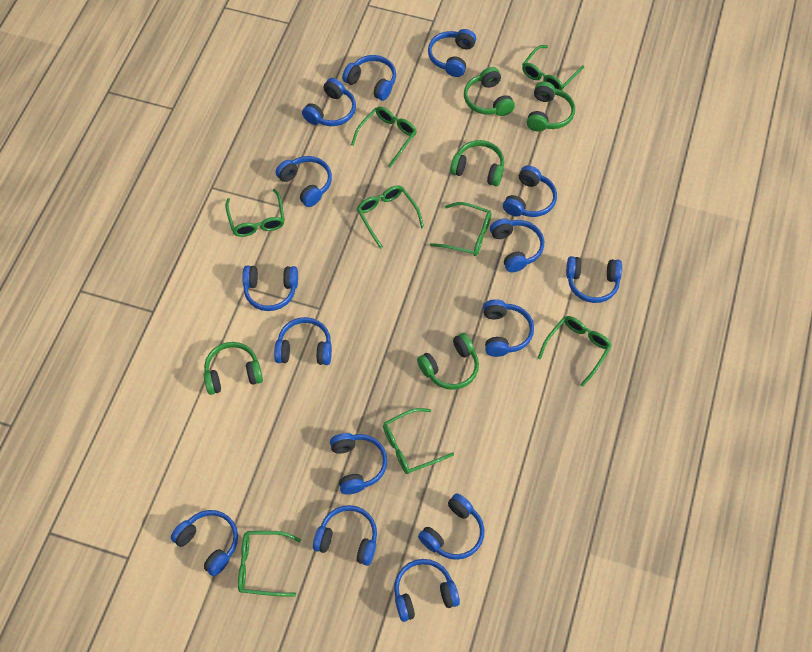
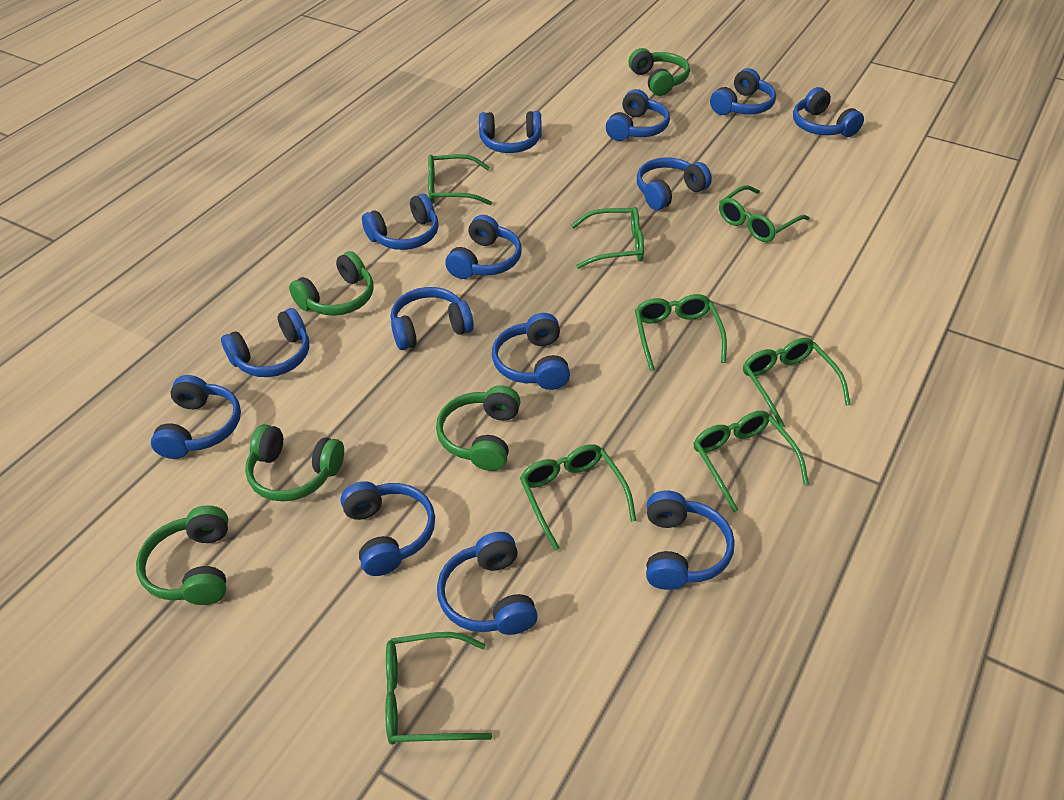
blue headphones: 15 -> 14

